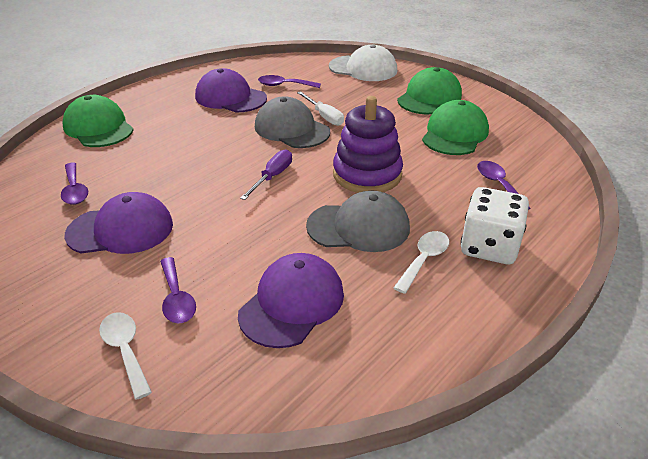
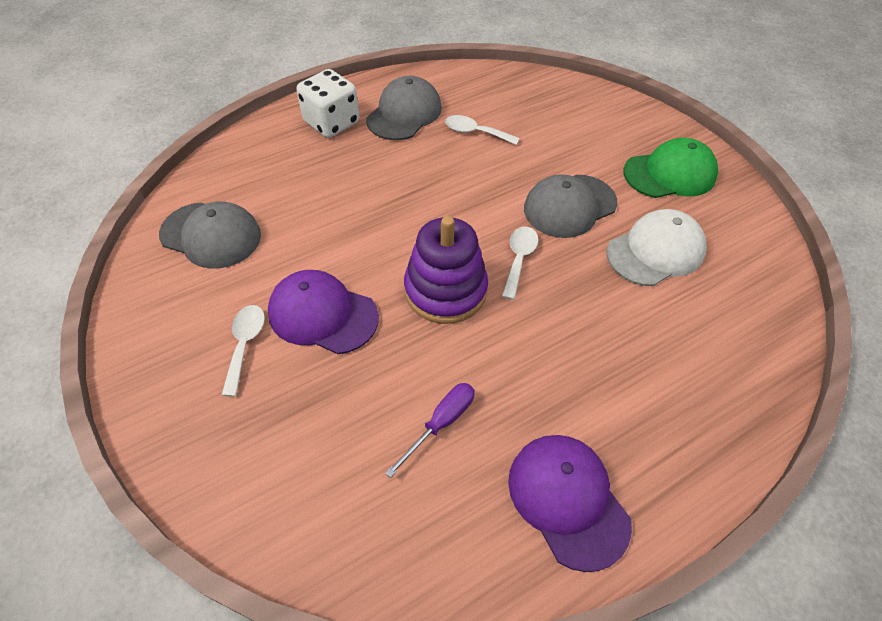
green cap: 3 -> 1
grey cap: 2 -> 3
purple cap: 3 -> 2
purple spoon: 4 -> 0
white screwdriver: 1 -> 0
white spoon: 2 -> 3

